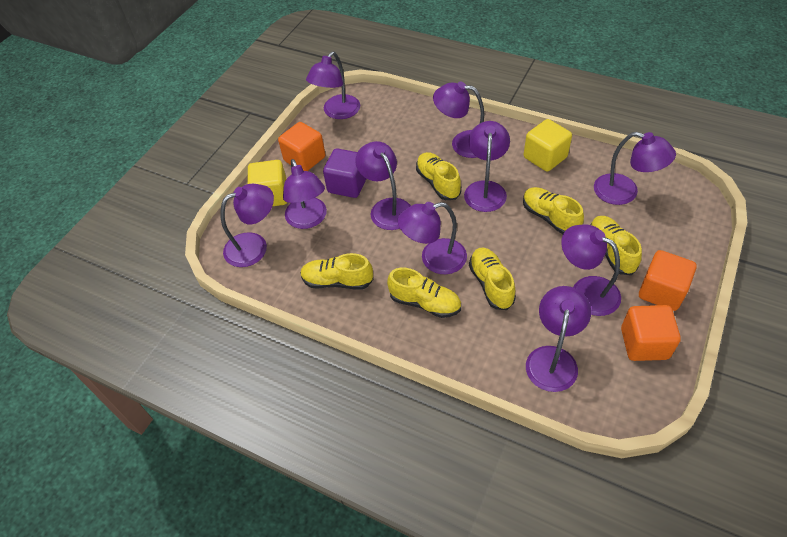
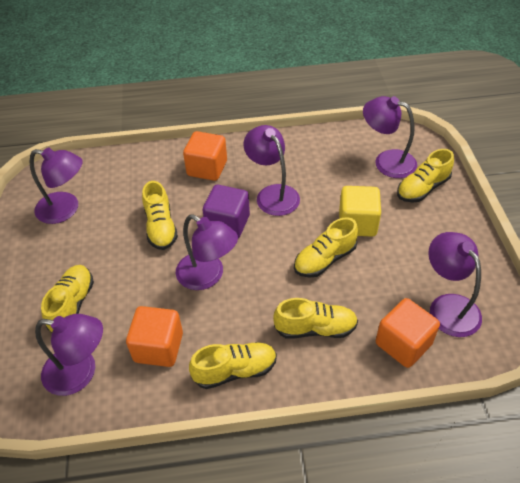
purple lamp: 10 -> 6
yellow cube: 2 -> 1

